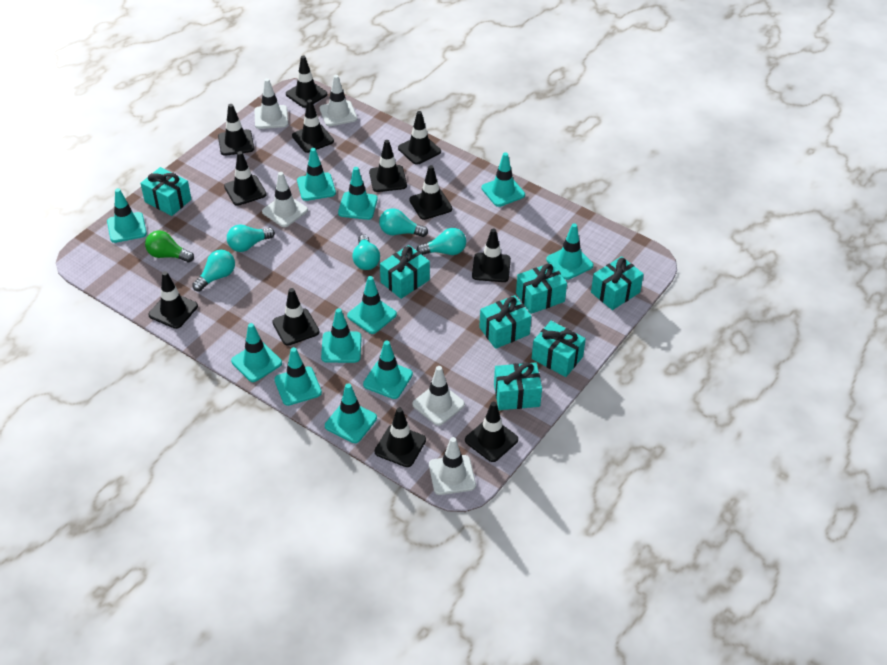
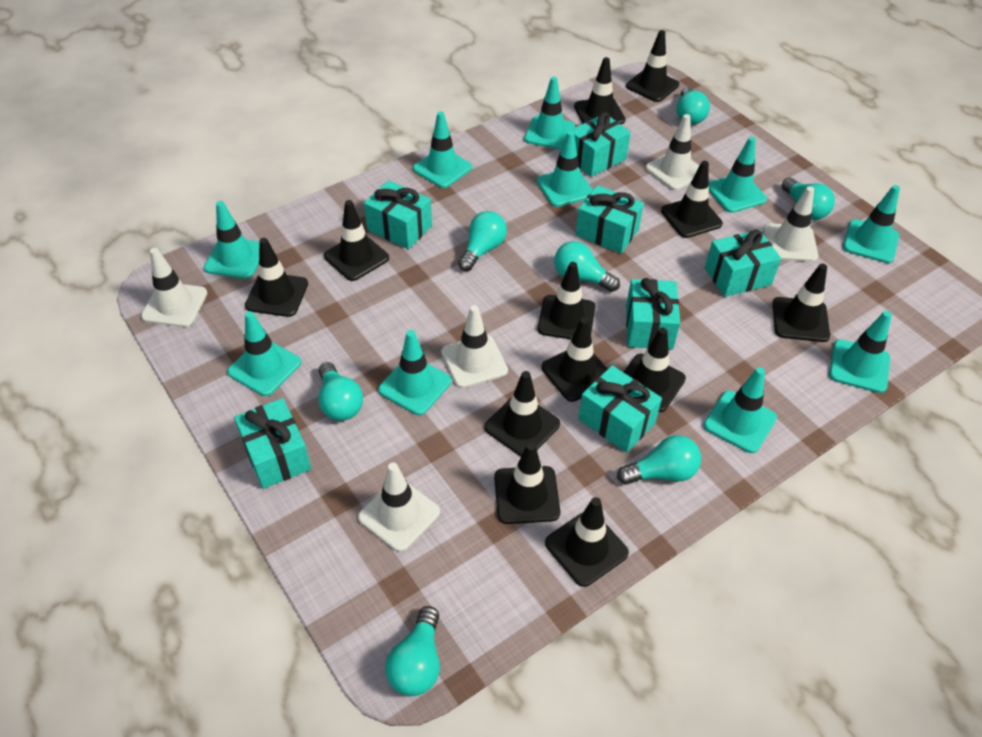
green light bulb: 1 -> 0
turquoise light bulb: 5 -> 7
turquoise traffic cone: 11 -> 10

